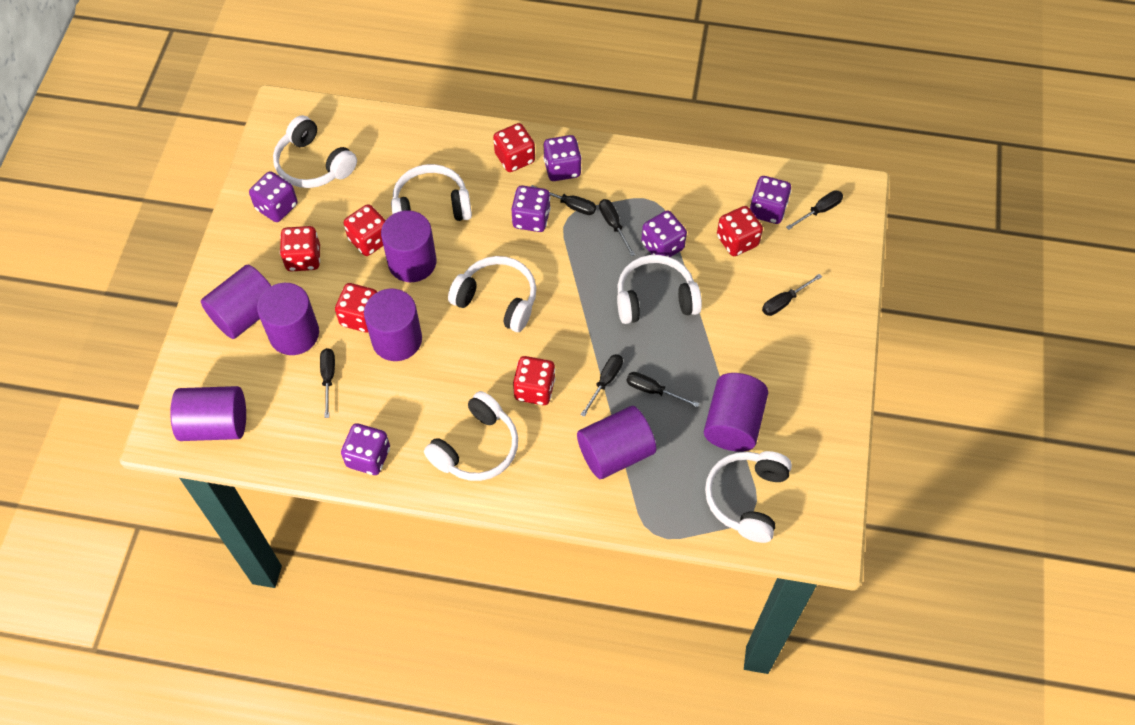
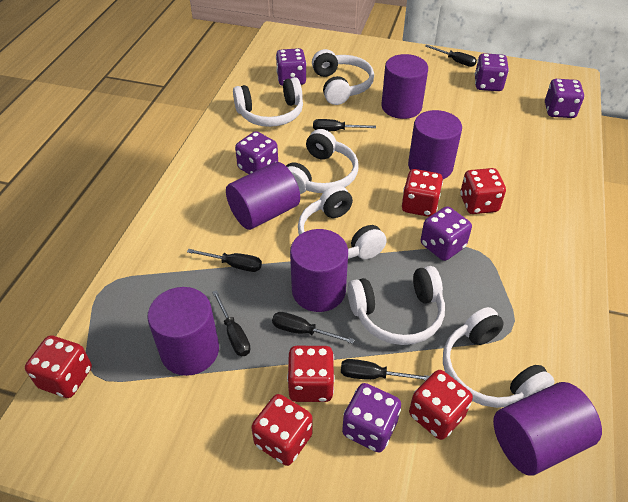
black screwdriver: 7 -> 6
purple cylinder: 7 -> 6

